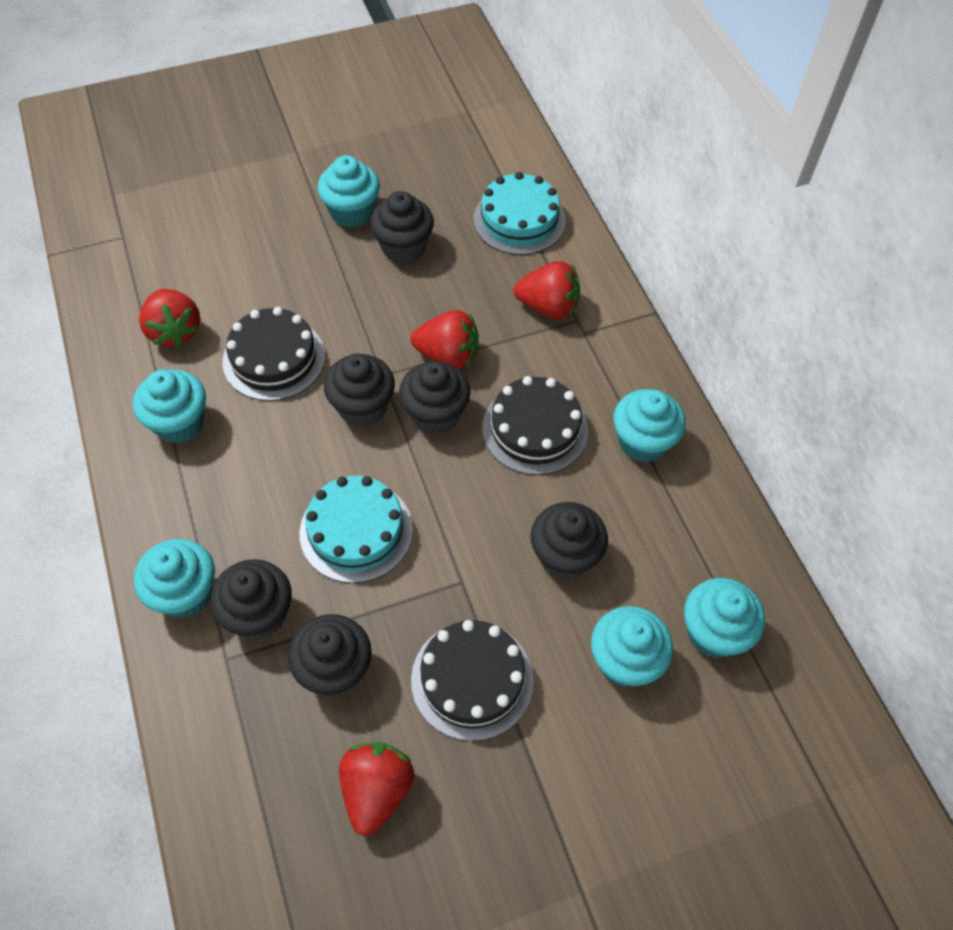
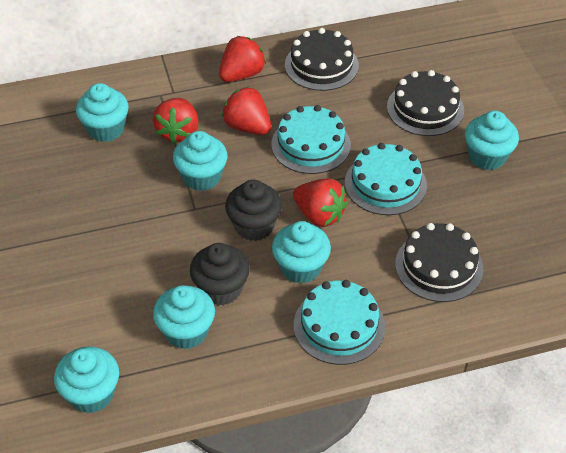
black cupcake: 6 -> 2
turquoise cake: 2 -> 3

